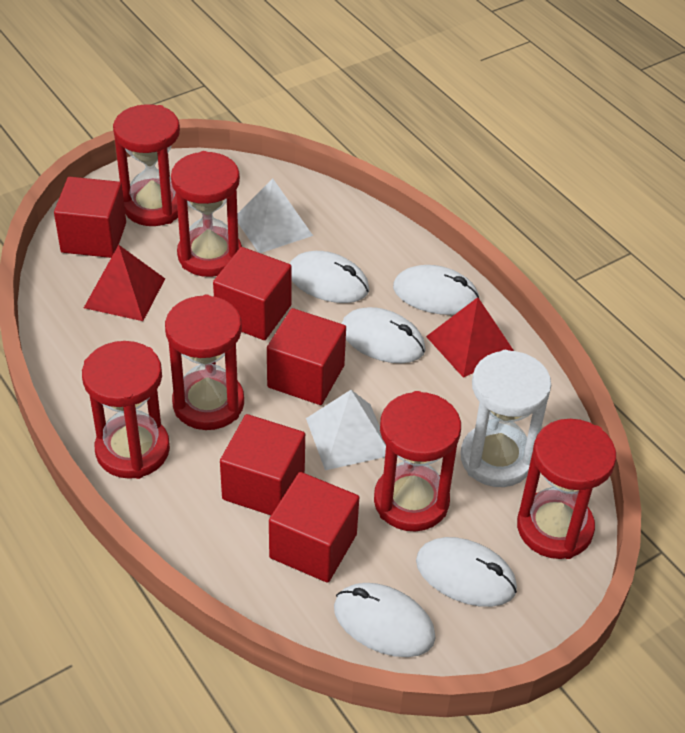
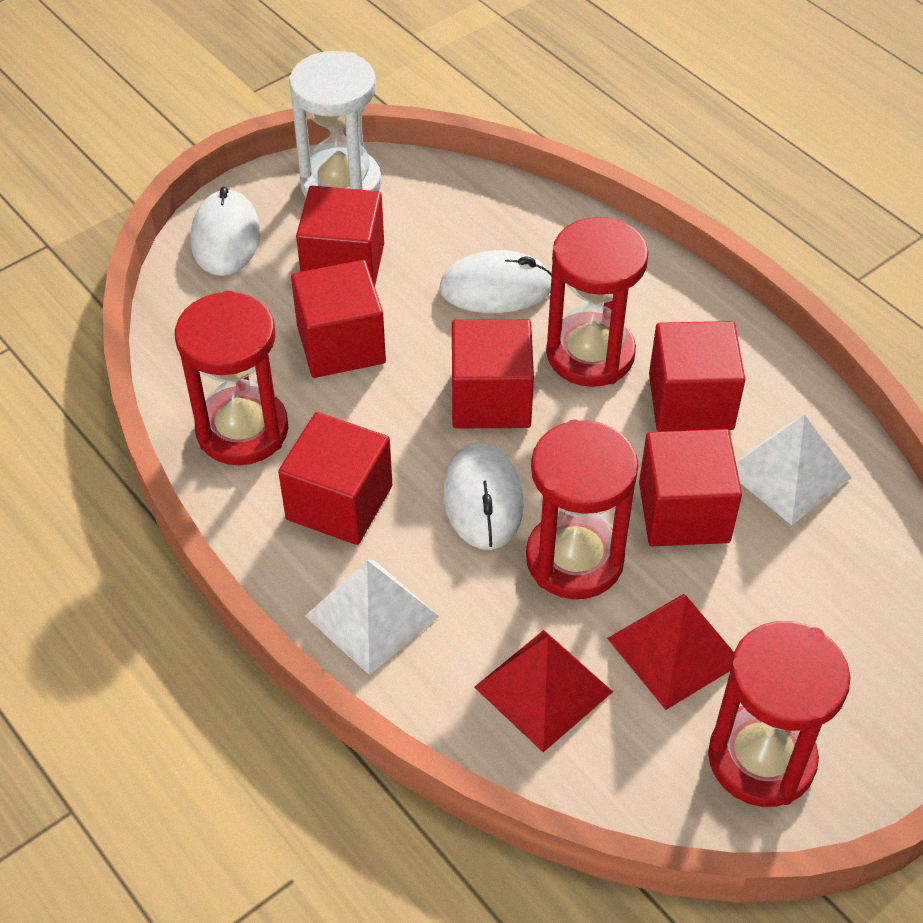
red cube: 5 -> 6
red hourglass: 6 -> 4
white mouse: 5 -> 3

